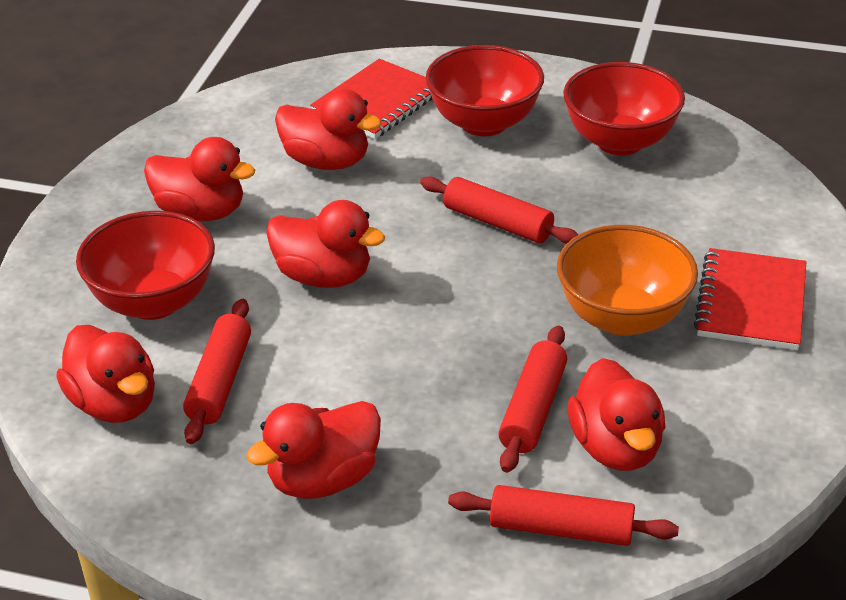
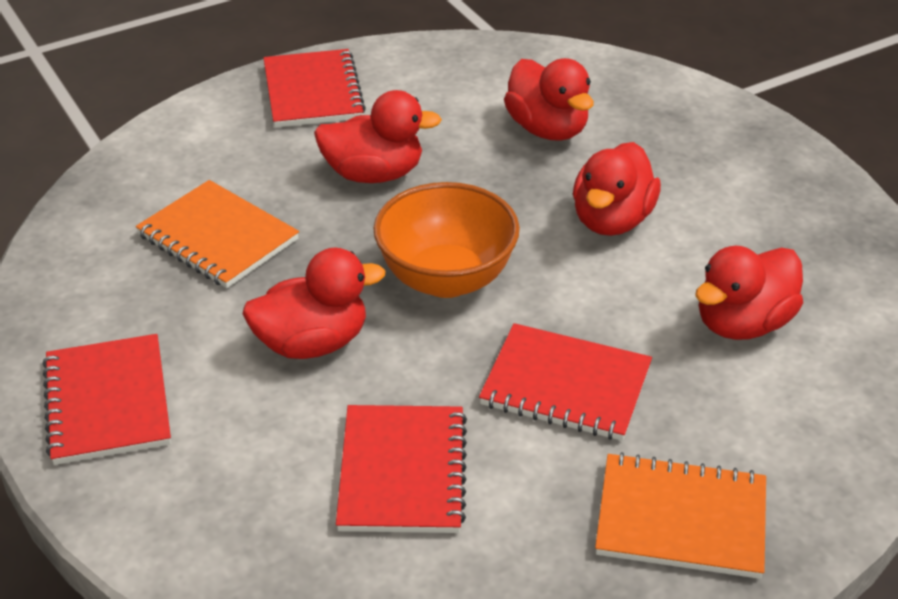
orange notebook: 0 -> 2
red bowl: 3 -> 0
red duck: 6 -> 5
red notebook: 2 -> 4
red rolling pin: 4 -> 0

